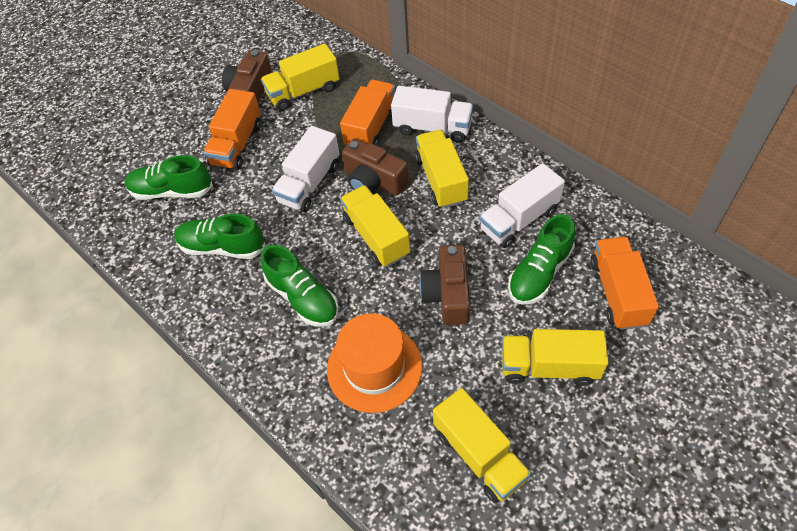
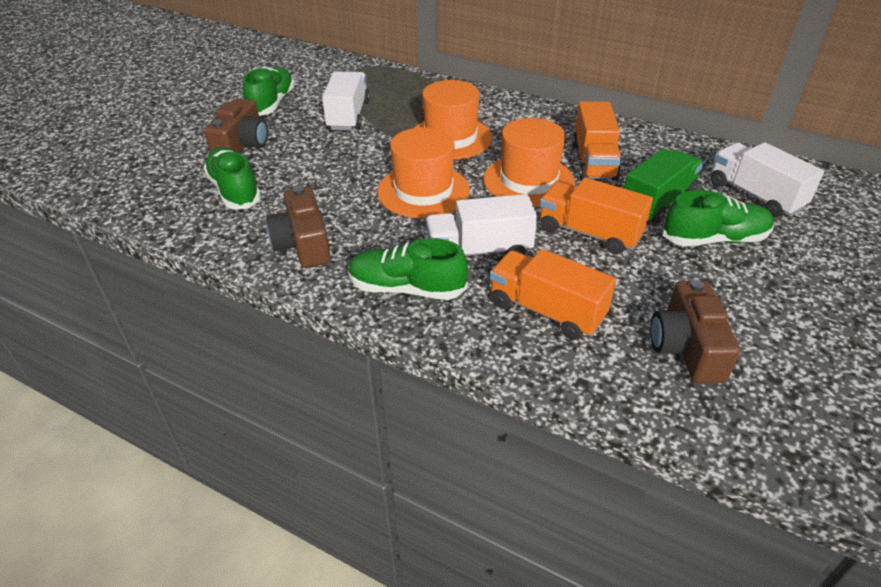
green truck: 0 -> 1
orange hat: 1 -> 3
yellow truck: 5 -> 0

